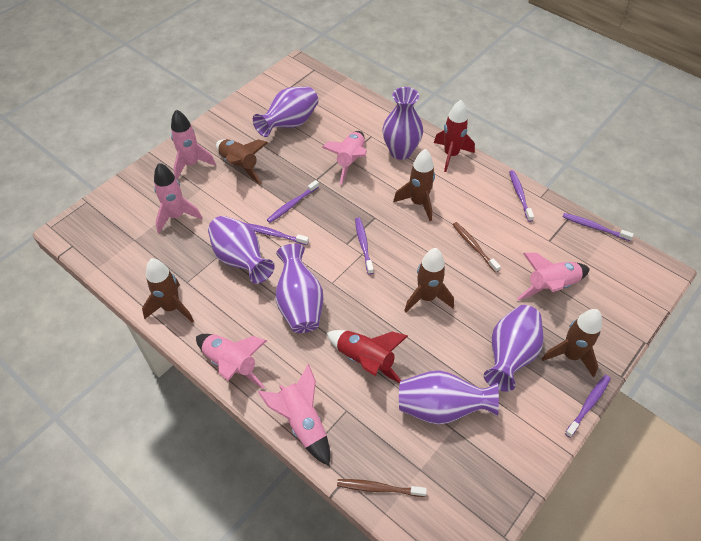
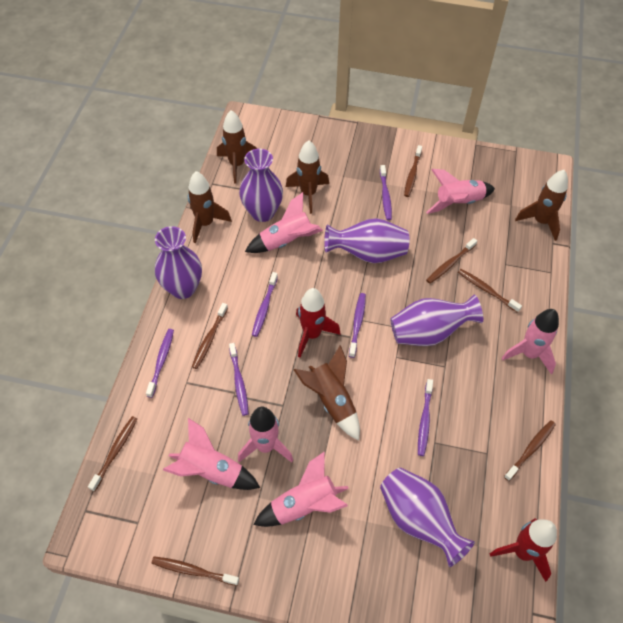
brown toothbrush: 2 -> 7
purple vase: 6 -> 5

